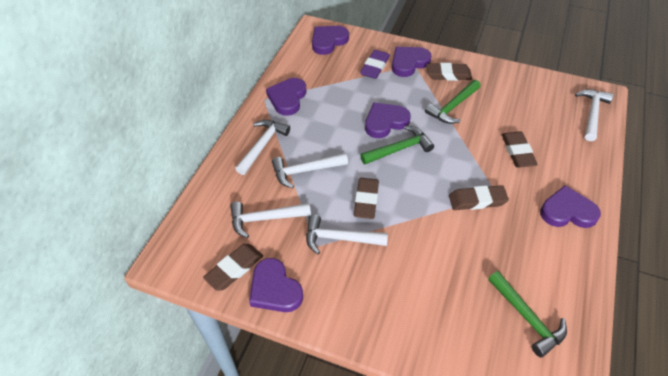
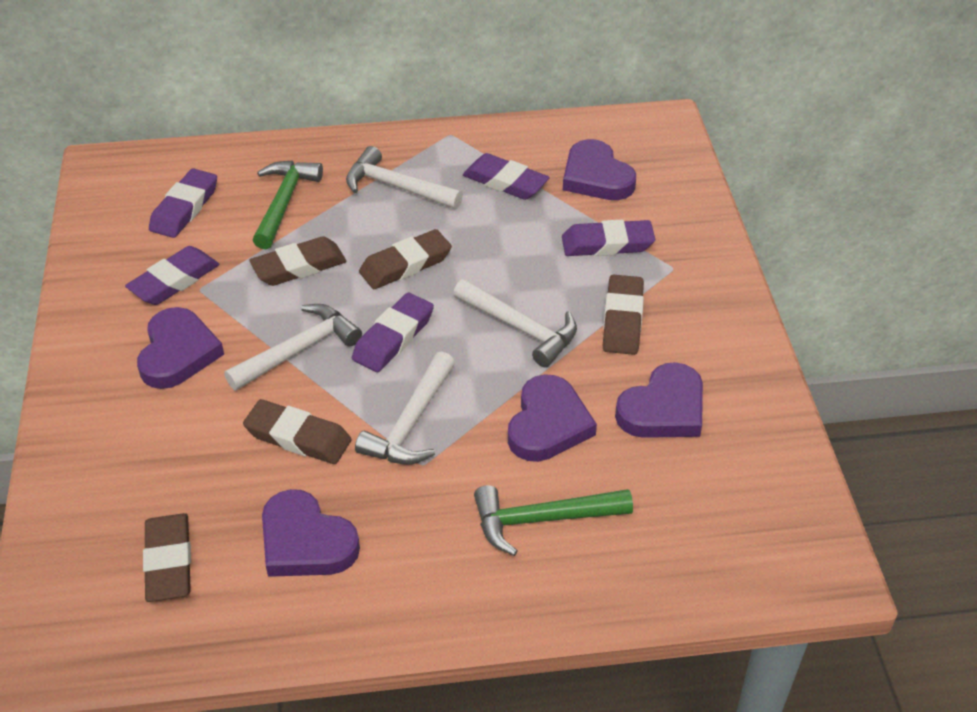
green hammer: 3 -> 2
purple eraser: 1 -> 5
purple heart: 6 -> 5
white hammer: 5 -> 4

